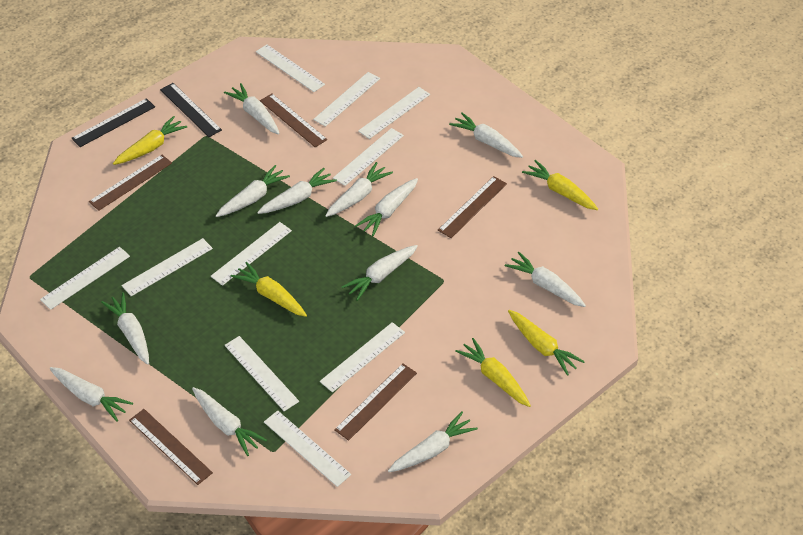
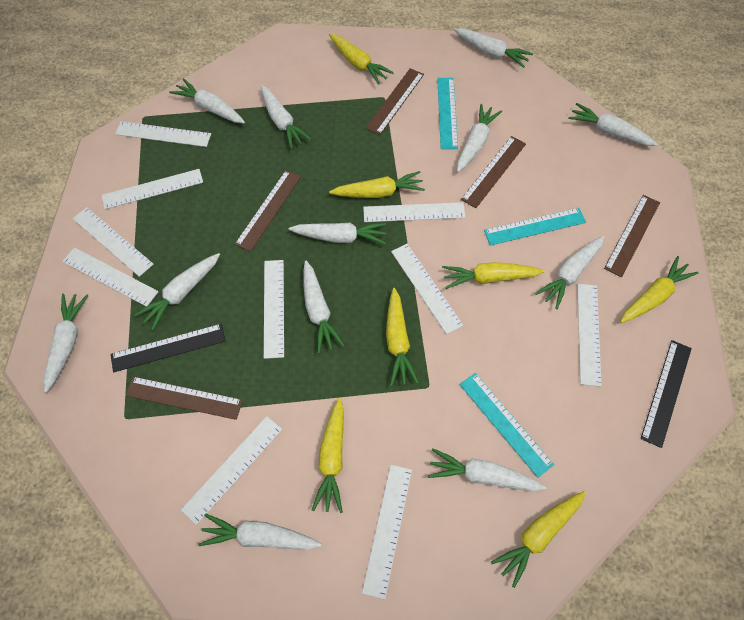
turquoise ruler: 0 -> 3
yellow carrot: 5 -> 7

